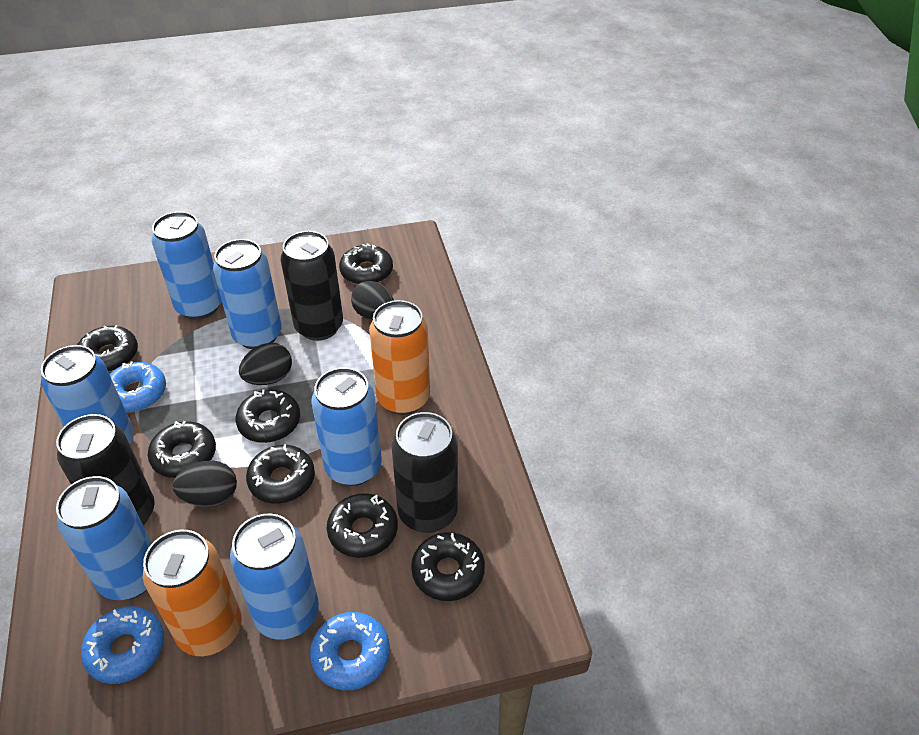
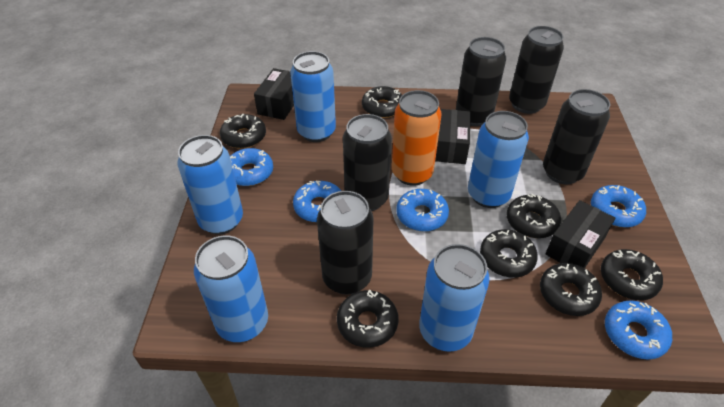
black box: 0 -> 3
black can: 3 -> 5
black egg: 3 -> 0
blue can: 6 -> 5
blue donut: 3 -> 5
orange can: 2 -> 1

